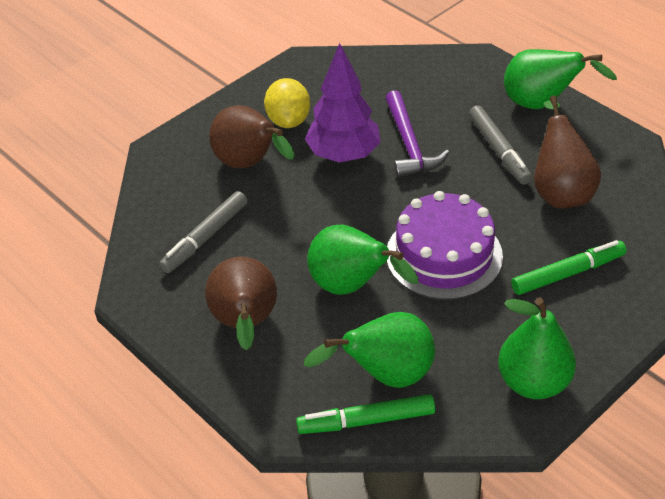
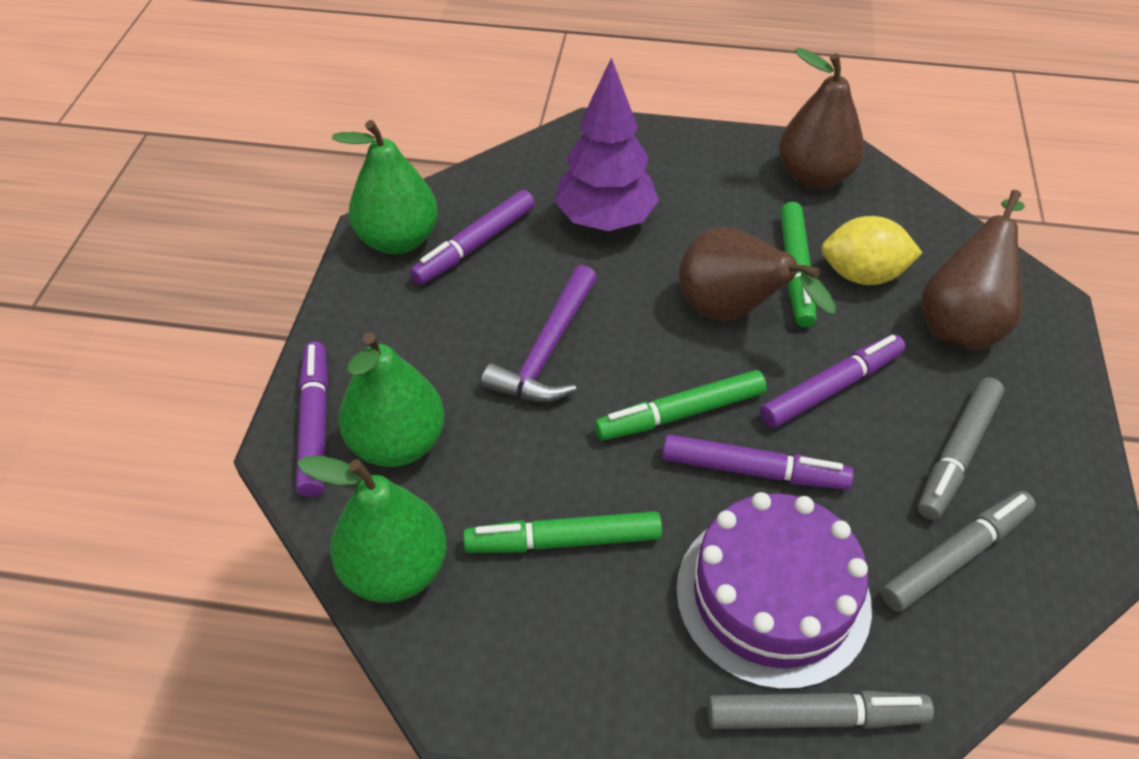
green marker: 2 -> 3
green pear: 4 -> 3
grey marker: 2 -> 3
purple marker: 0 -> 4

